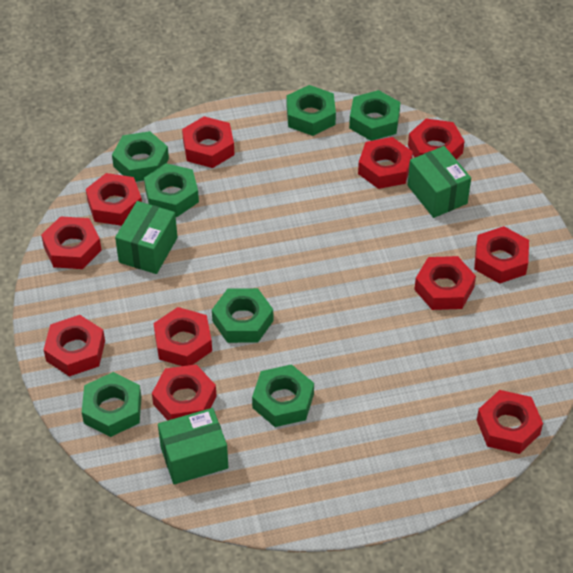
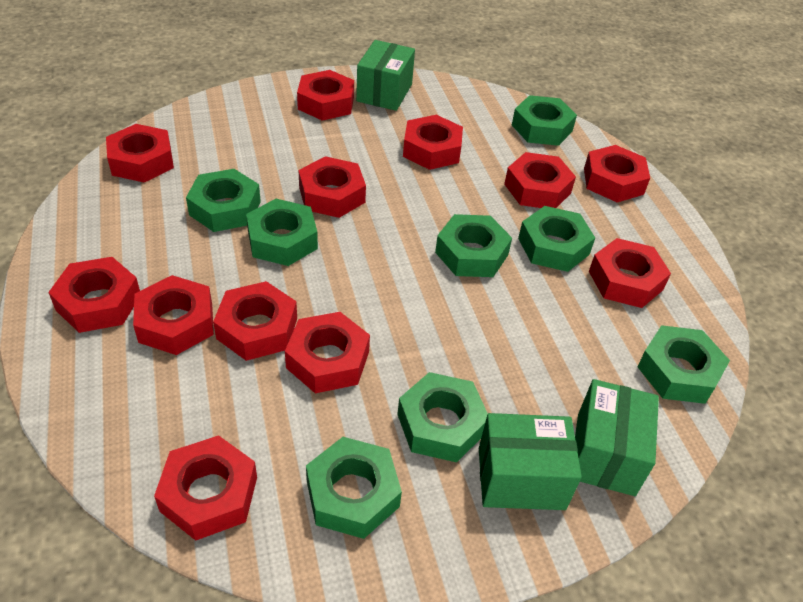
green nut: 7 -> 8
red nut: 11 -> 12

